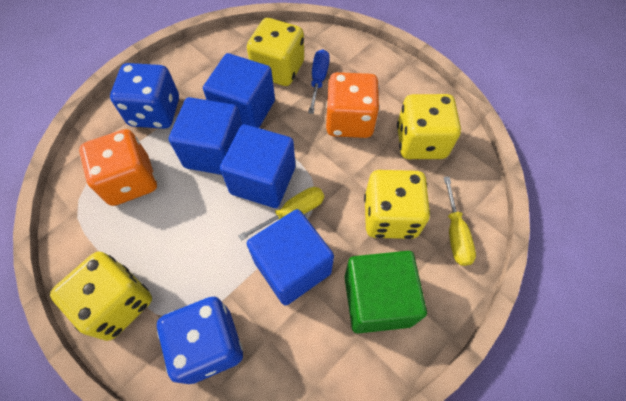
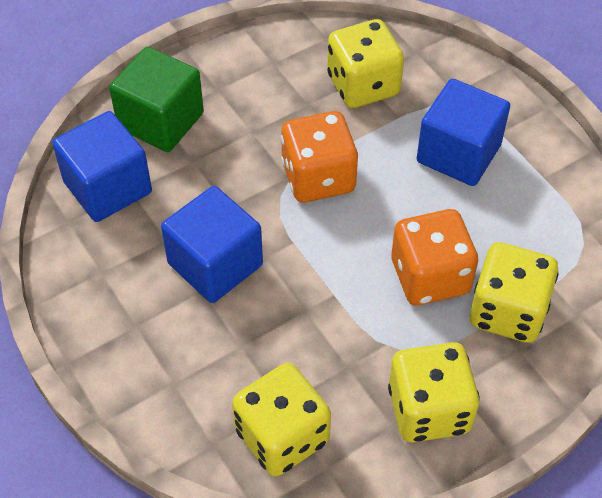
blue cube: 4 -> 3
blue dice: 2 -> 0
blue screwdriver: 1 -> 0
yellow screwdriver: 2 -> 0

